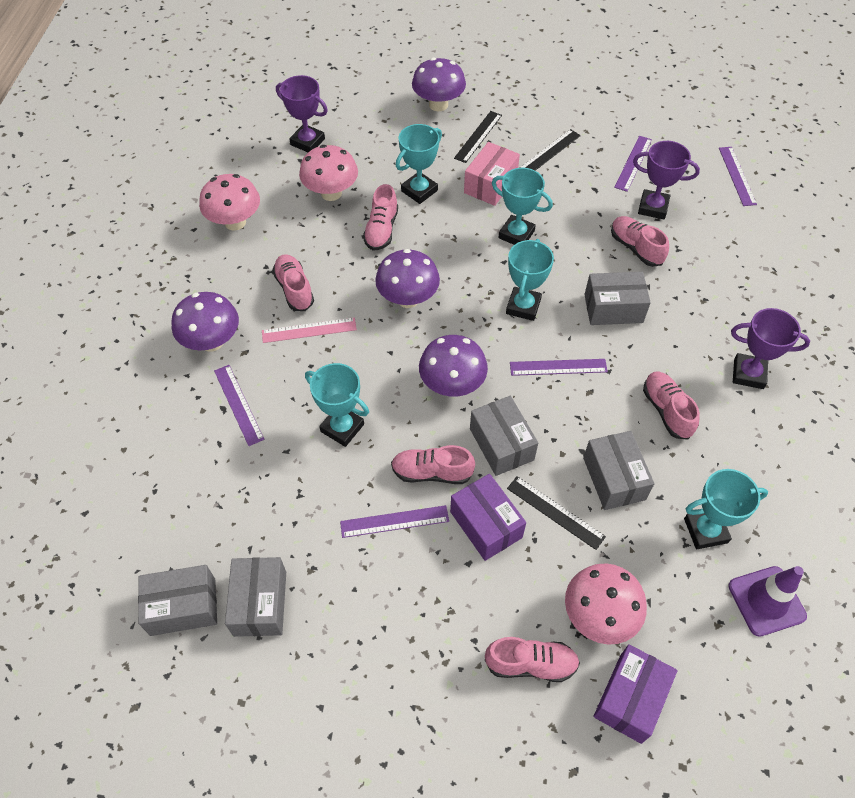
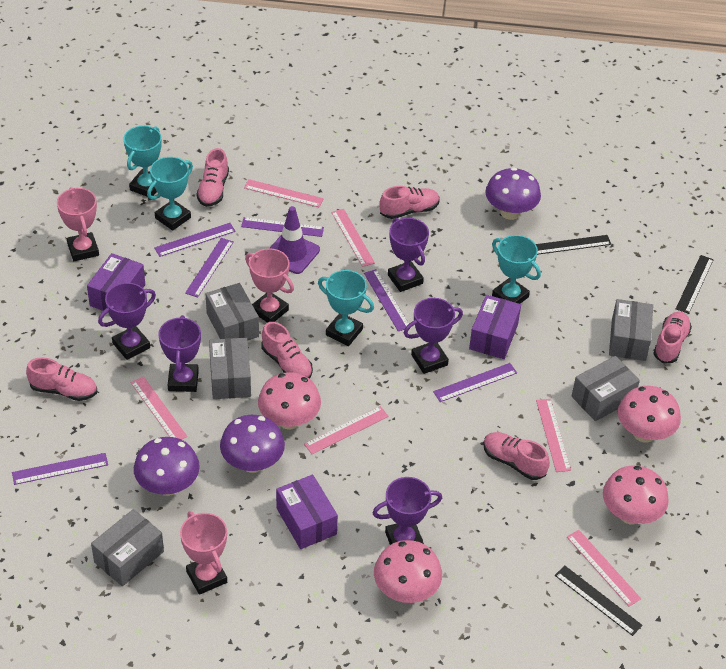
pink box: 1 -> 0
pink mushroom: 3 -> 4
pink ruler: 1 -> 6
pink trophy: 0 -> 3
purple box: 2 -> 3
purple mushroom: 4 -> 3
purple ruler: 5 -> 6
purple trophy: 3 -> 5
turquoise trophy: 5 -> 4

